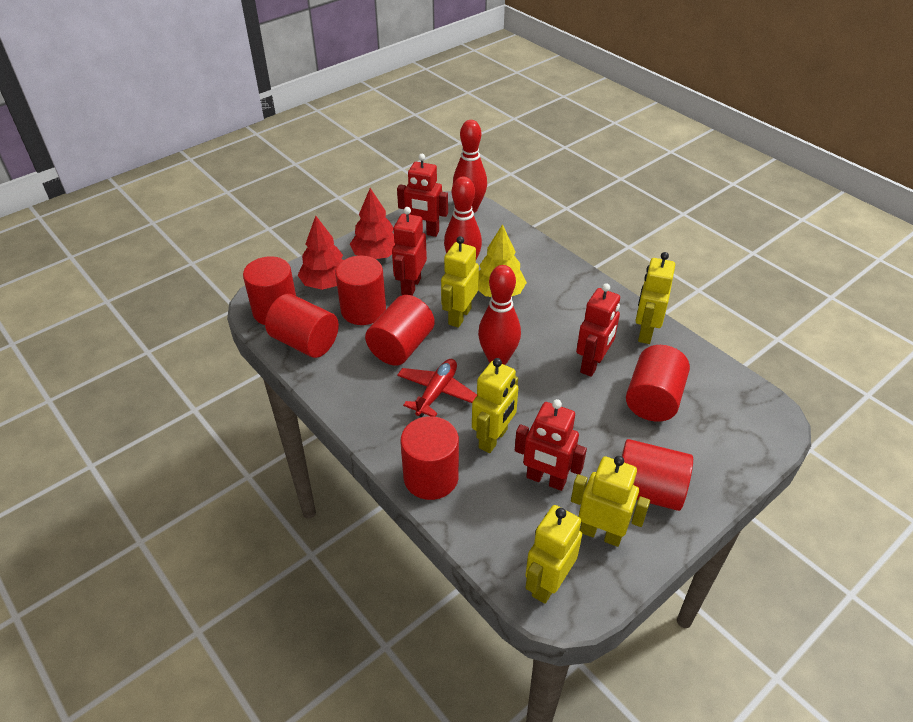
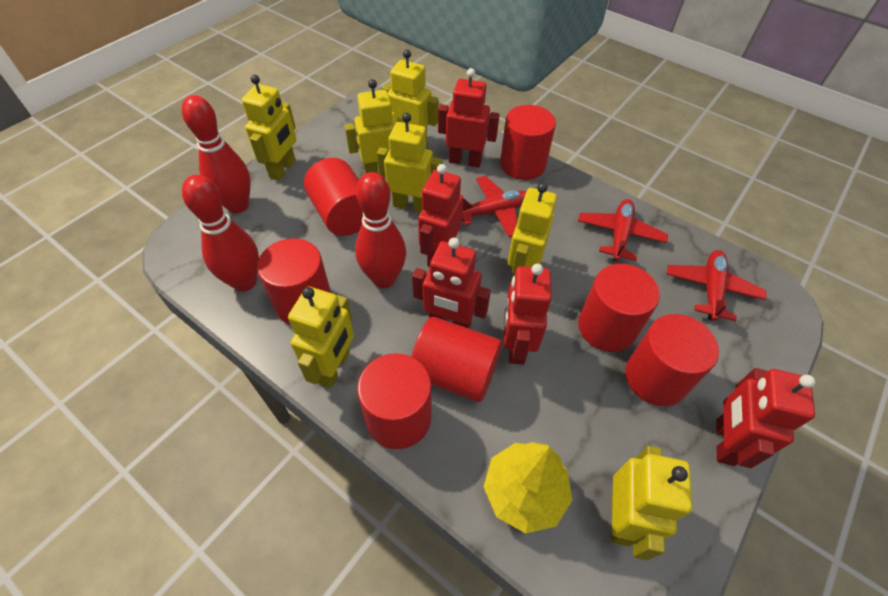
red plane: 1 -> 3
red robot: 4 -> 5
red tree: 2 -> 0
yellow robot: 5 -> 7

